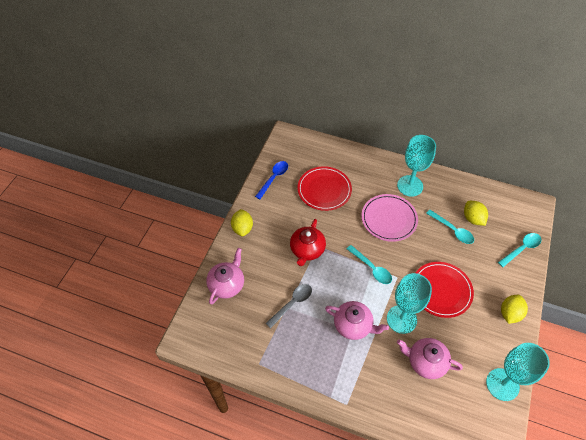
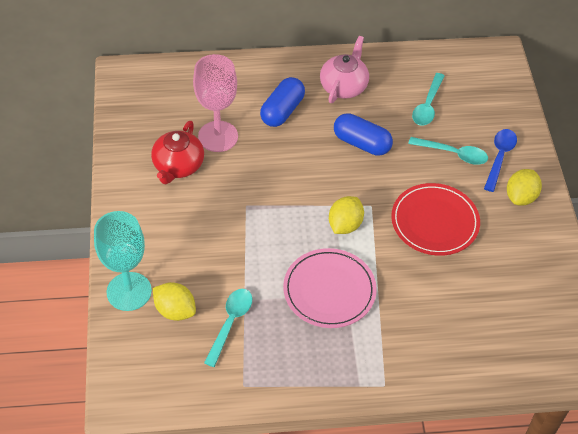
blue capsule: 0 -> 2
grey spoon: 1 -> 0
pink goblet: 0 -> 1
pink teapot: 3 -> 1
red plate: 2 -> 1
turquoise goblet: 3 -> 1

